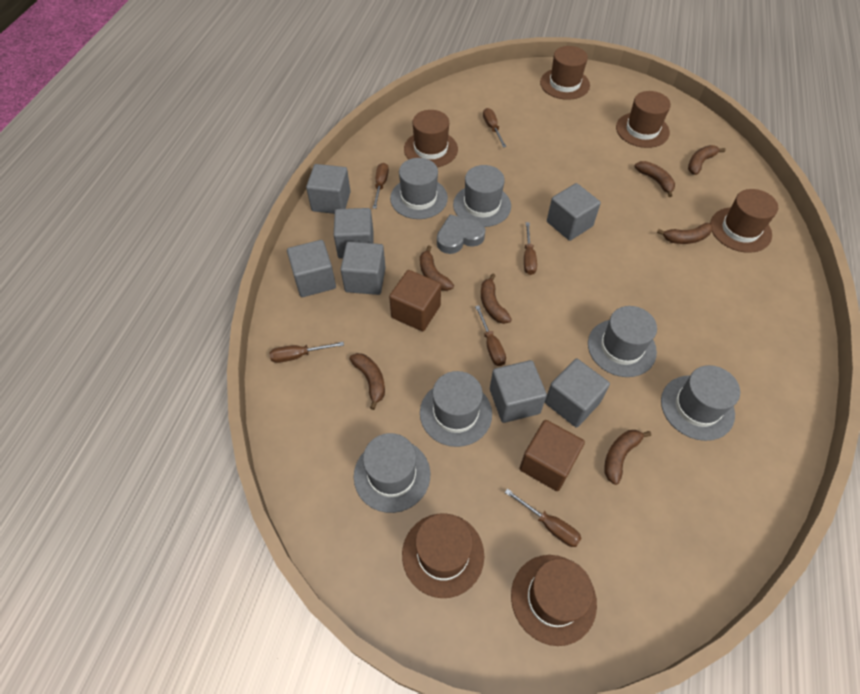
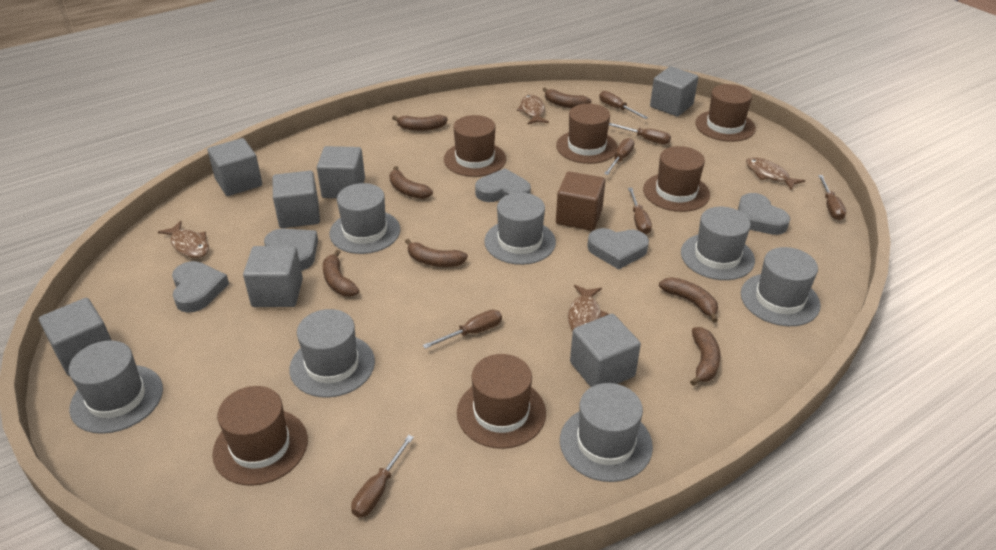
brown cube: 2 -> 1
brown fish: 0 -> 4
brown screwdriver: 6 -> 7
grey hat: 6 -> 7
grey heart: 1 -> 5

